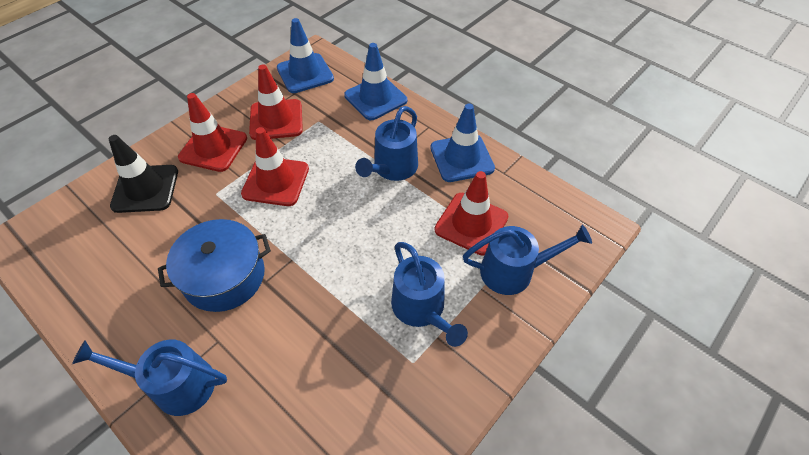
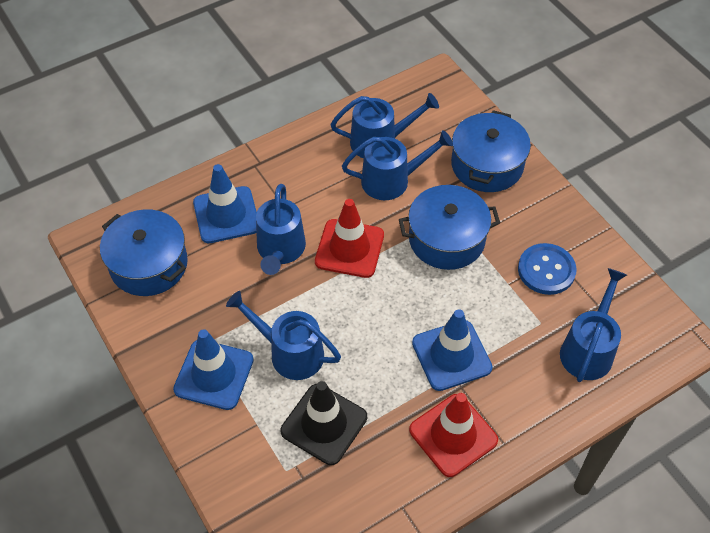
blue button: 0 -> 1
blue pot: 1 -> 3
blue watering can: 4 -> 5
red traffic cone: 4 -> 2

